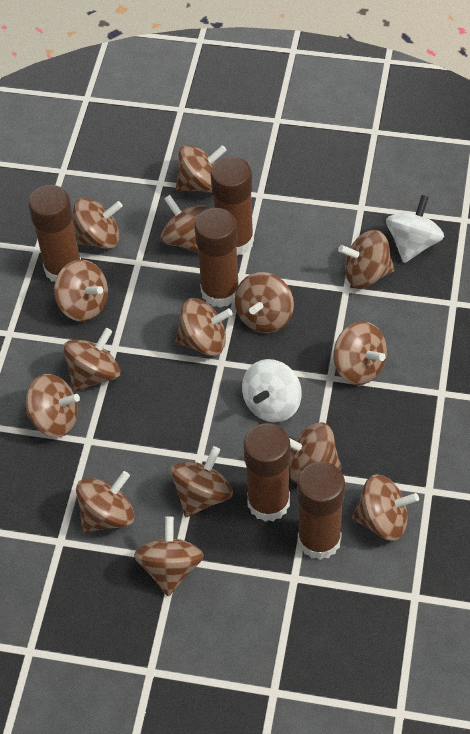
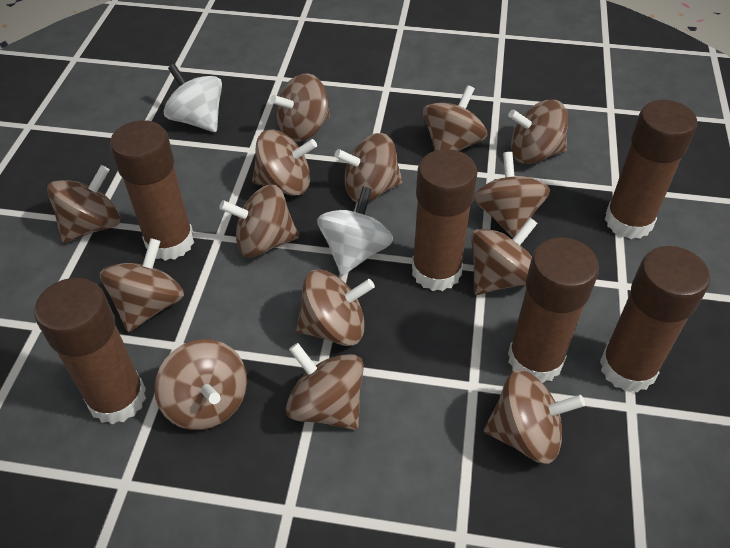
brown glue stick: 5 -> 6
brown spinning top: 15 -> 14

